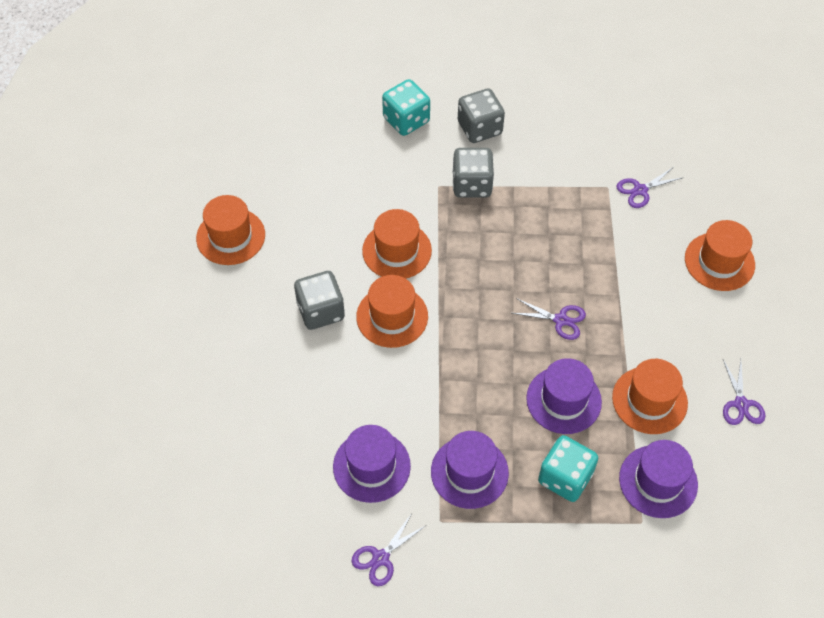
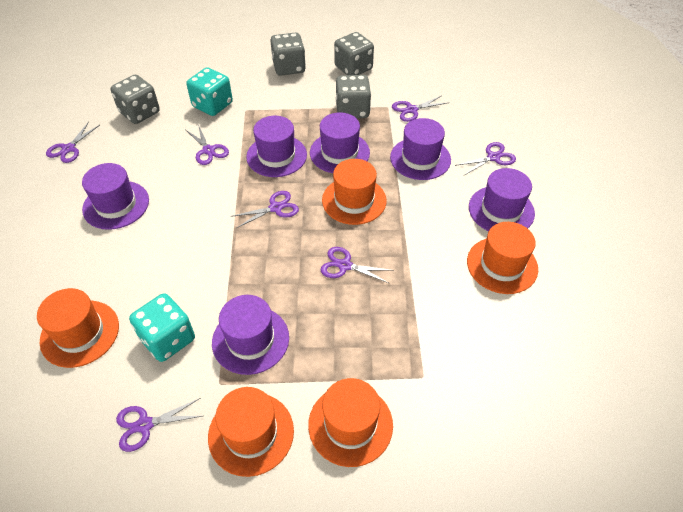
grey dice: 3 -> 4
purple hat: 4 -> 6
purple scissors: 4 -> 7

